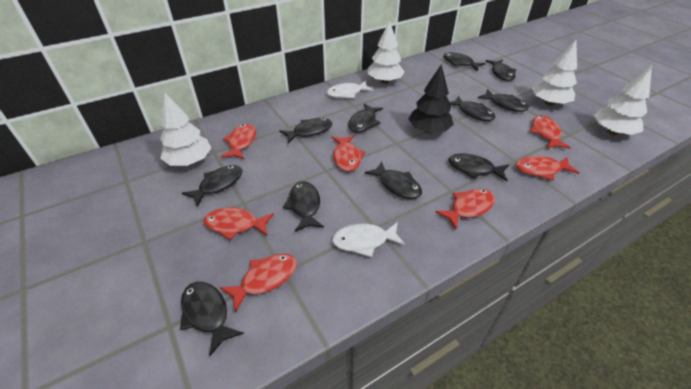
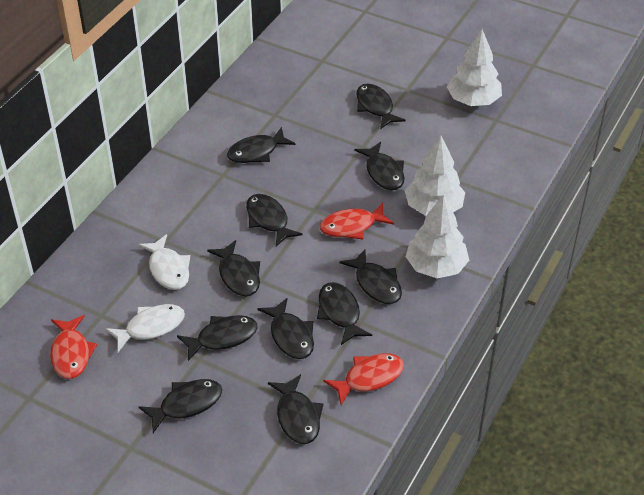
black tree: 1 -> 0
red fish: 7 -> 3
white tree: 4 -> 3

